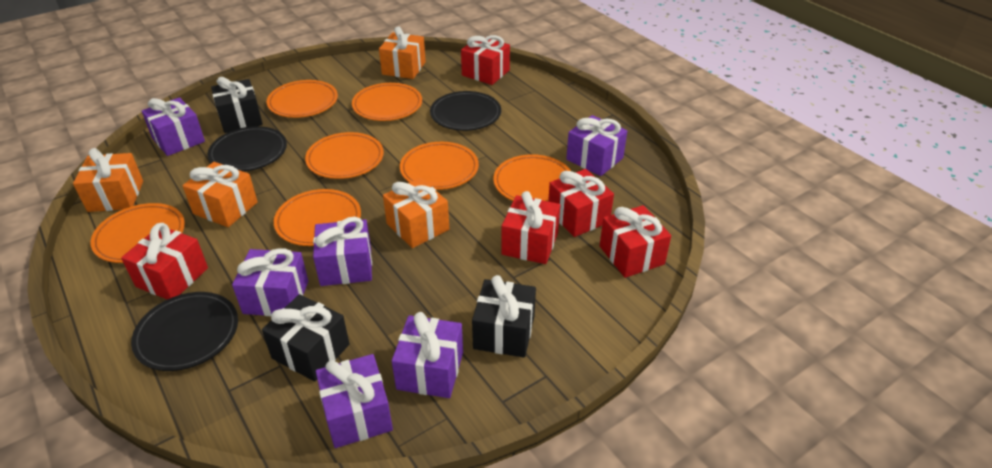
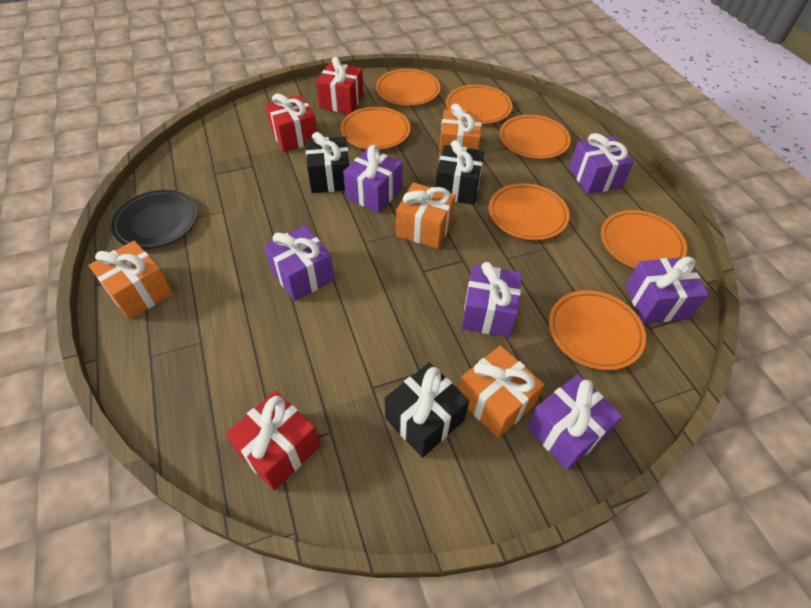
black plate: 3 -> 1
red gift: 5 -> 3

